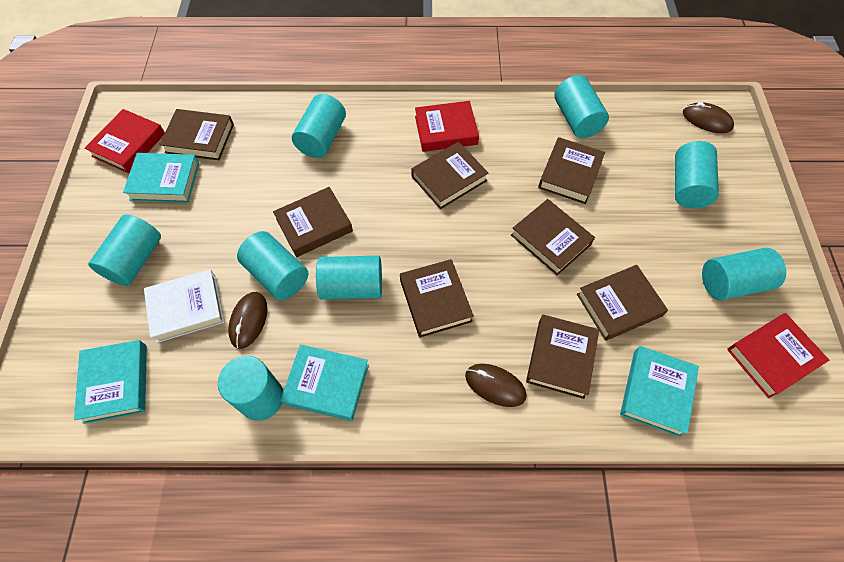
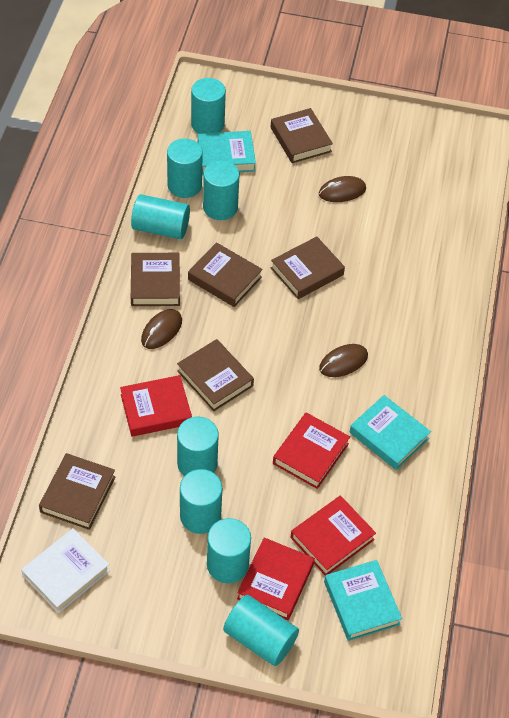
brown book: 8 -> 6
red book: 3 -> 4
turquoise book: 4 -> 3

